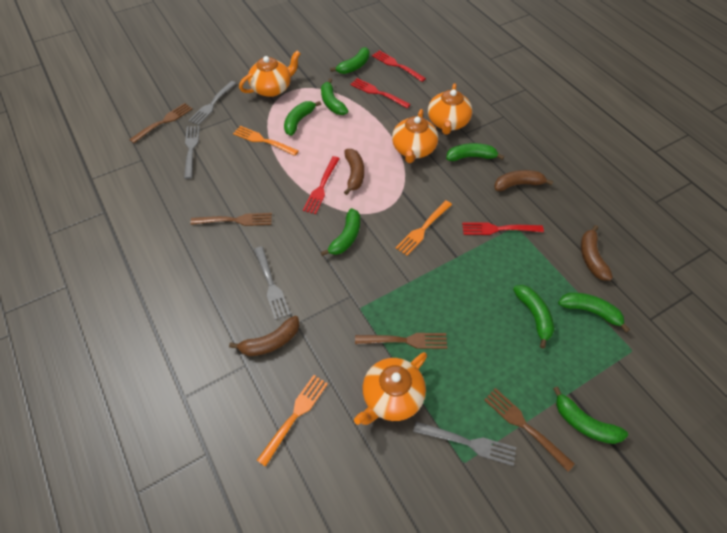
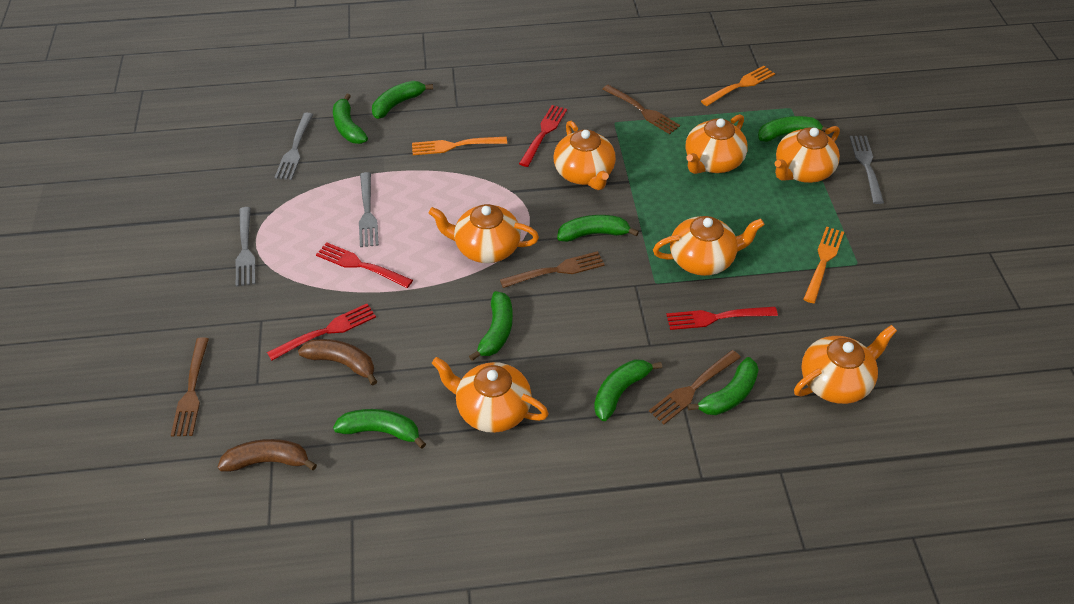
brown banana: 4 -> 2
orange teapot: 4 -> 7

